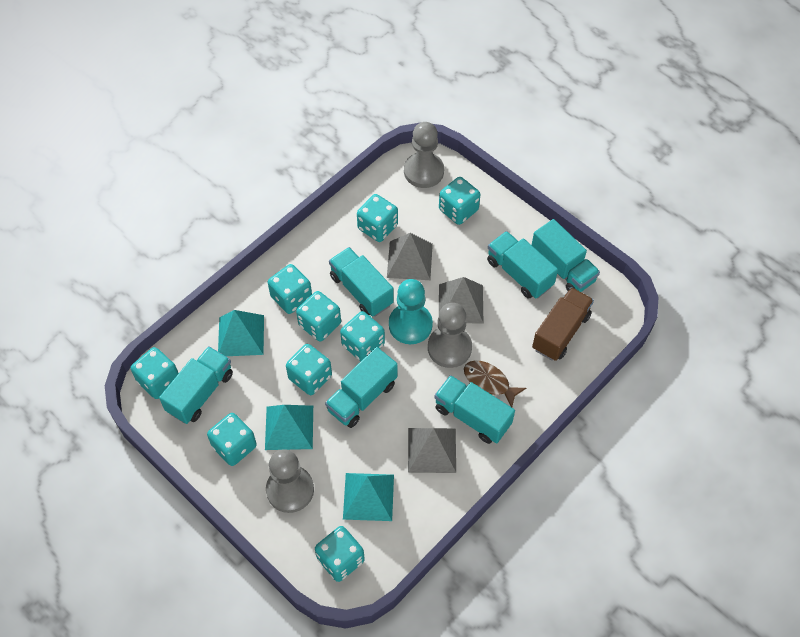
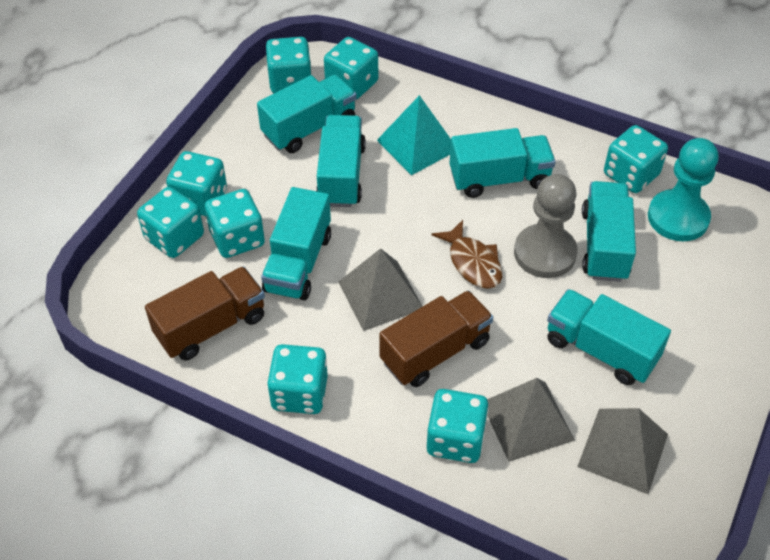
brown truck: 1 -> 2
grey pawn: 3 -> 1
turquoise dice: 9 -> 8
turquoise pyramid: 3 -> 1

